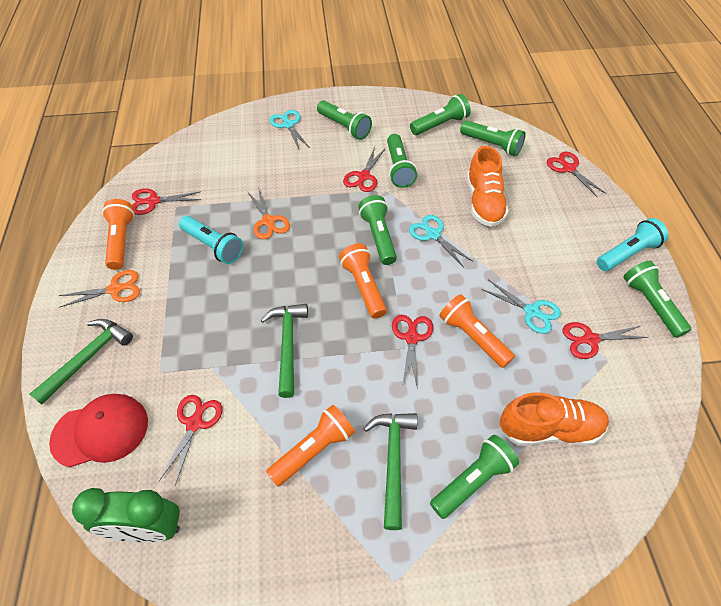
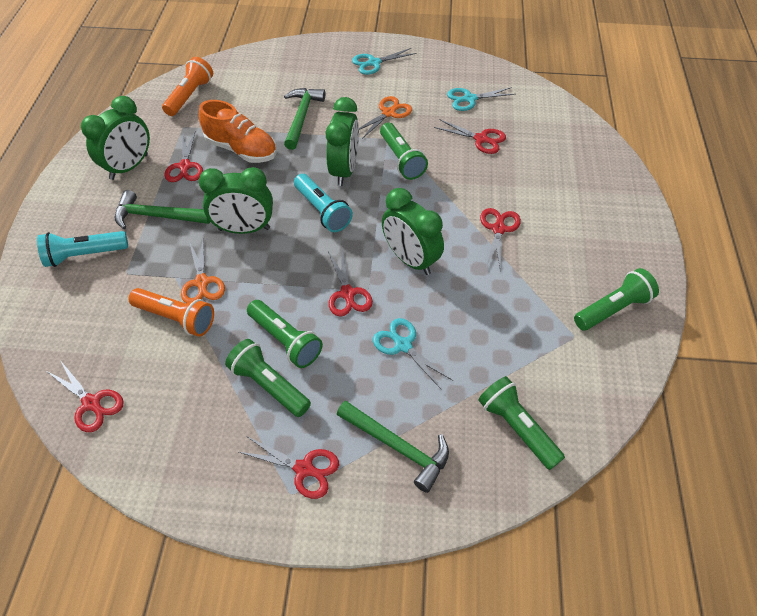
green clock: 1 -> 4
green flashlight: 7 -> 5
orange flashlight: 4 -> 2
orange shoe: 2 -> 1
red cap: 1 -> 0

